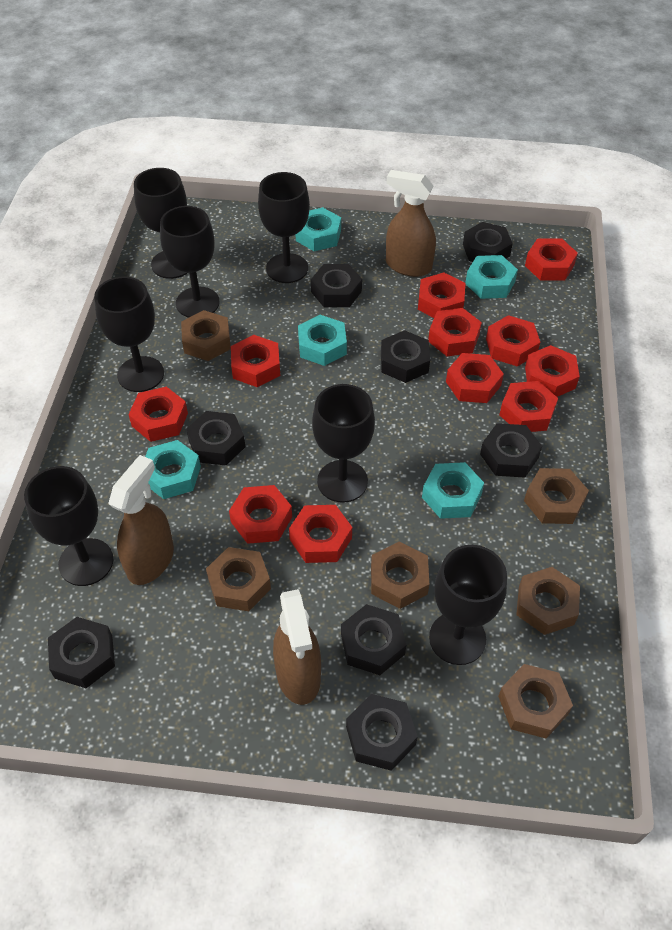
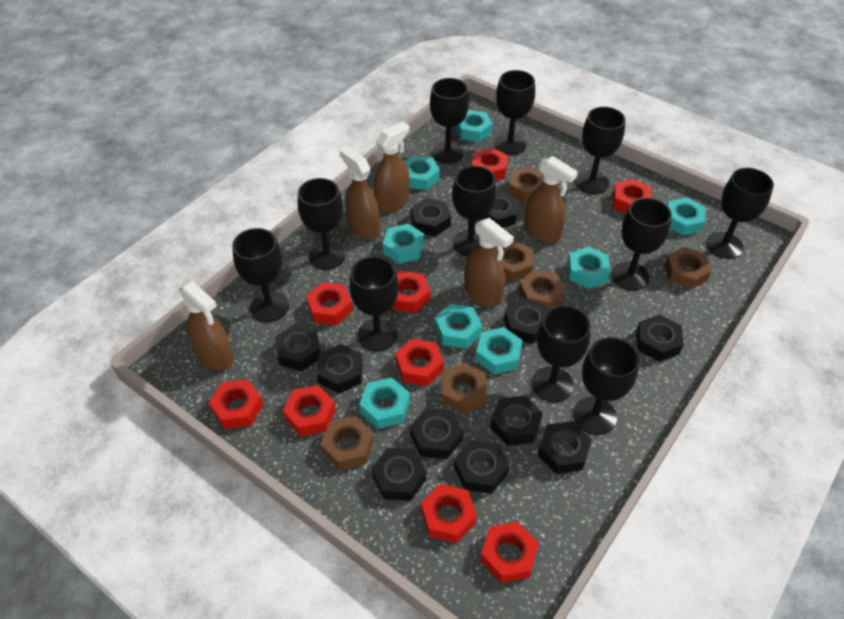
black goblet: 7 -> 11
black nut: 8 -> 11
brown spray bottle: 3 -> 5
red nut: 11 -> 9
turquoise nut: 5 -> 8

